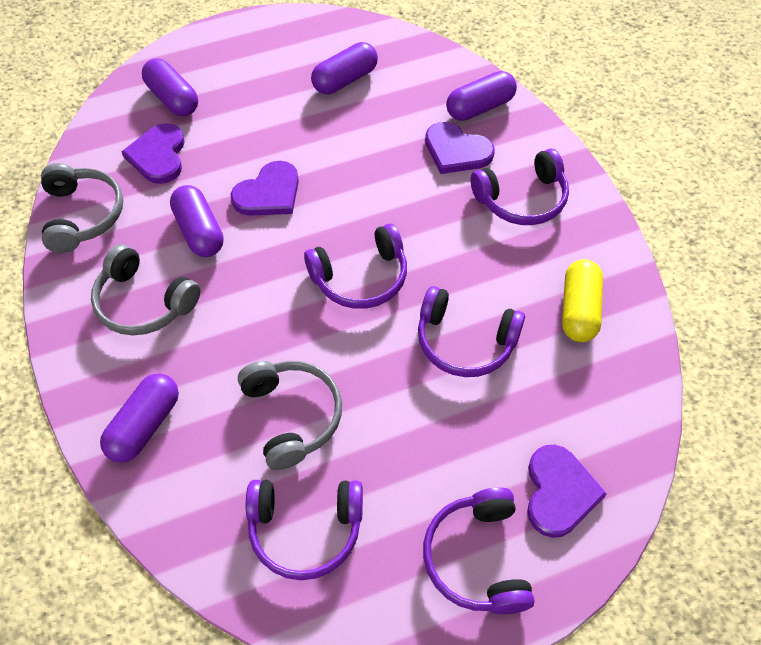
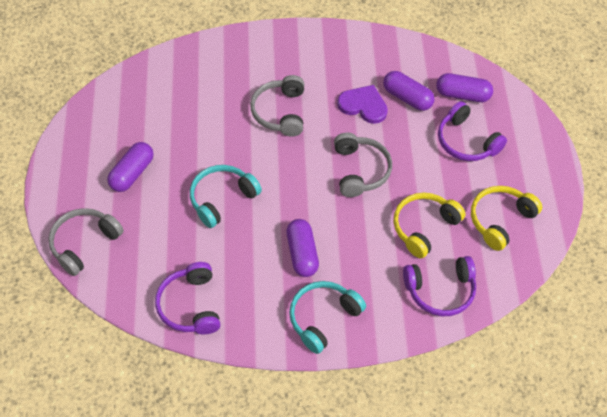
purple capsule: 5 -> 4
purple headphones: 5 -> 3
purple heart: 4 -> 1
turquoise headphones: 0 -> 2
yellow capsule: 1 -> 0
yellow headphones: 0 -> 2

